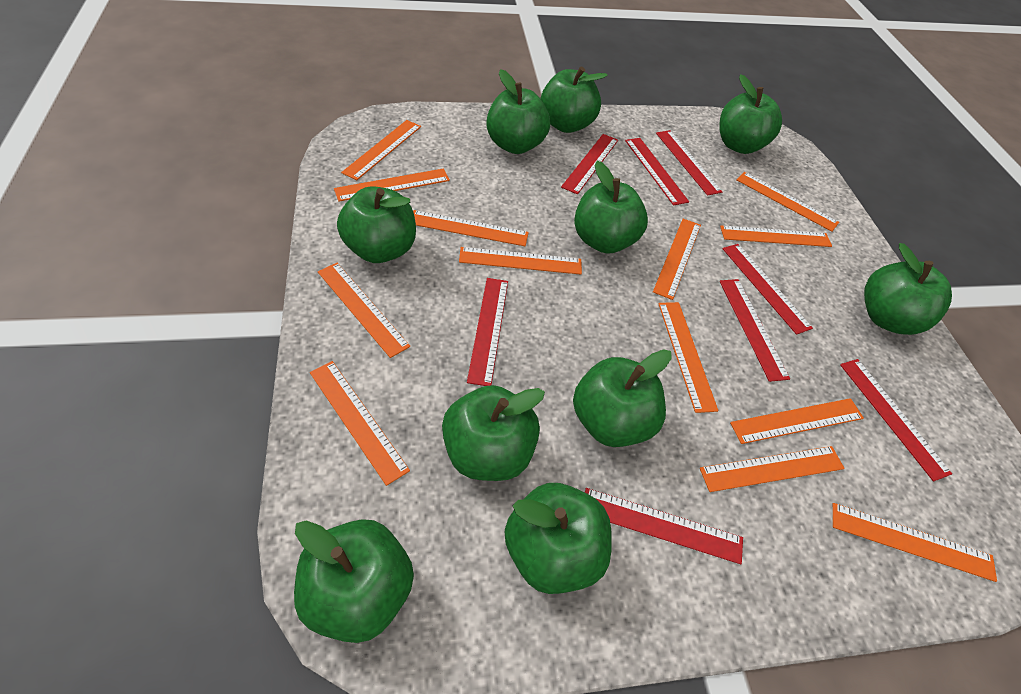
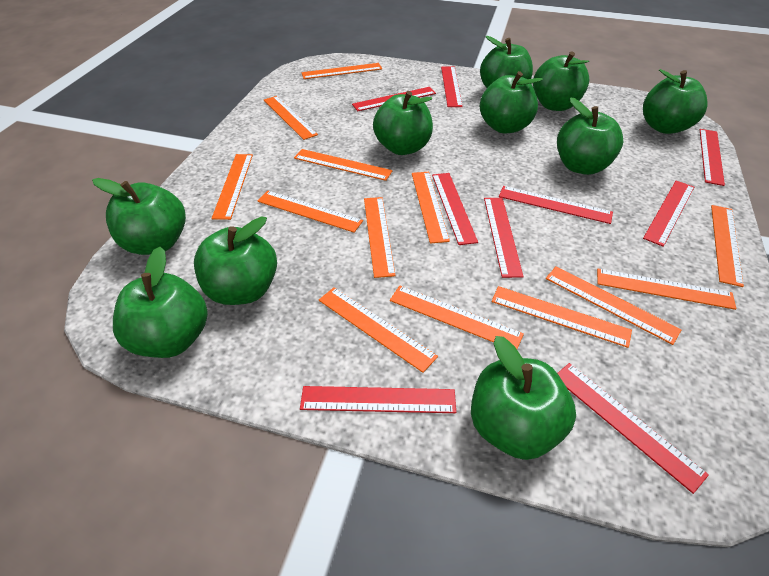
red ruler: 8 -> 9

